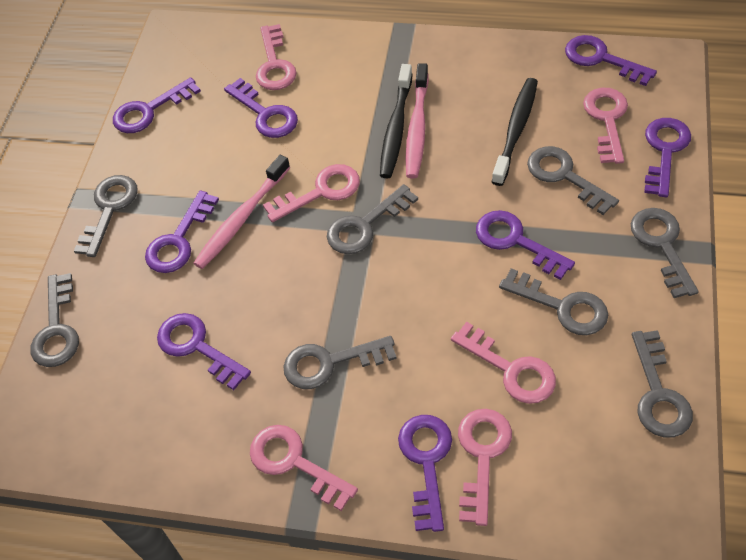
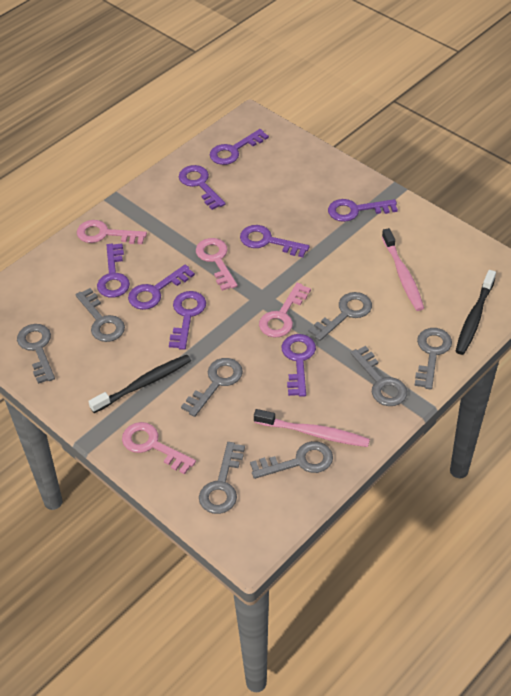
pink key: 6 -> 4

